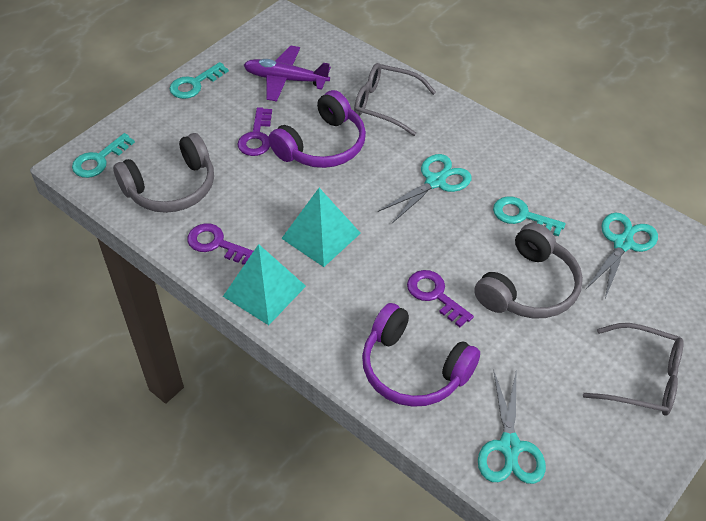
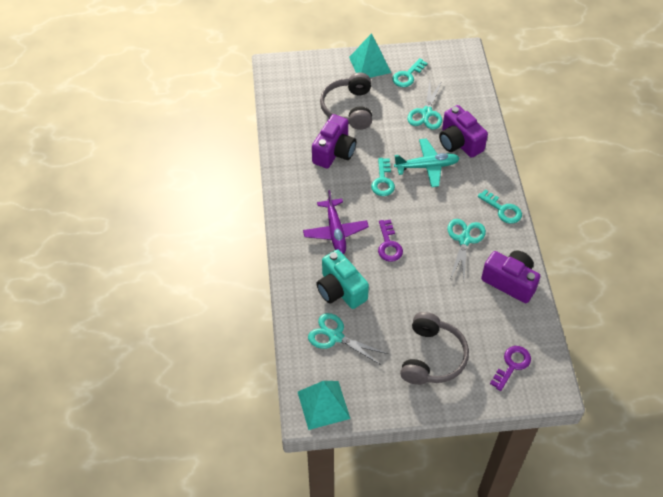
grey glasses: 2 -> 0
purple camera: 0 -> 3
purple headphones: 2 -> 0
purple key: 3 -> 2
turquoise camera: 0 -> 1
turquoise plane: 0 -> 1

